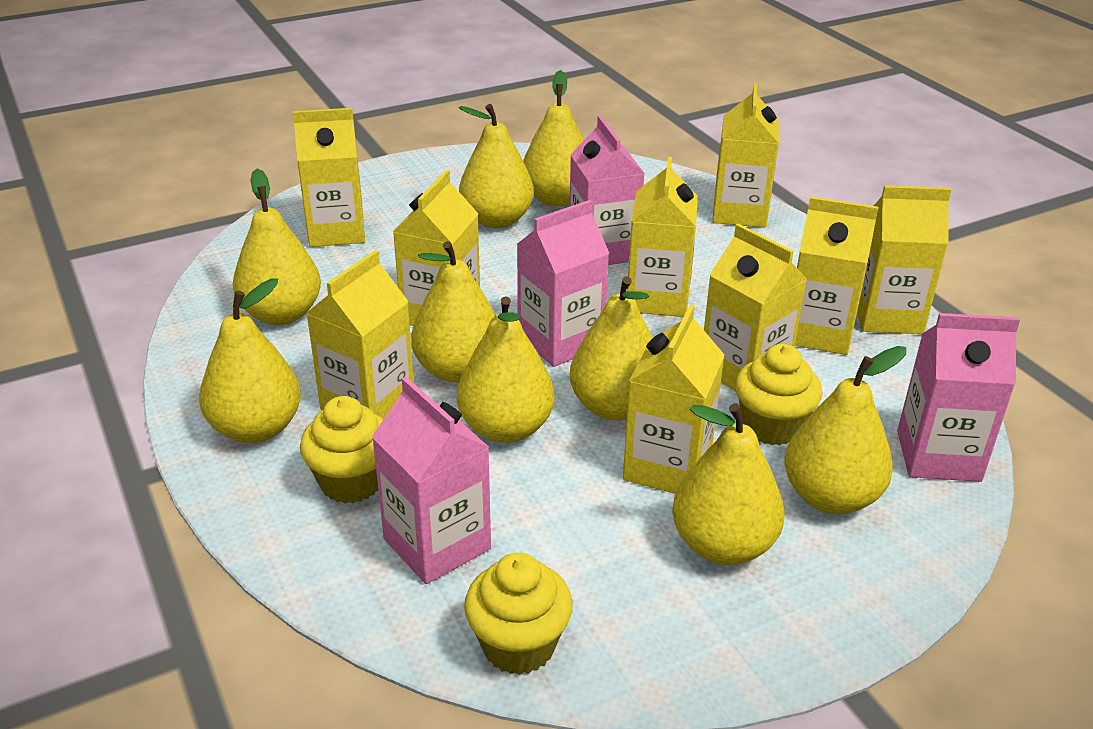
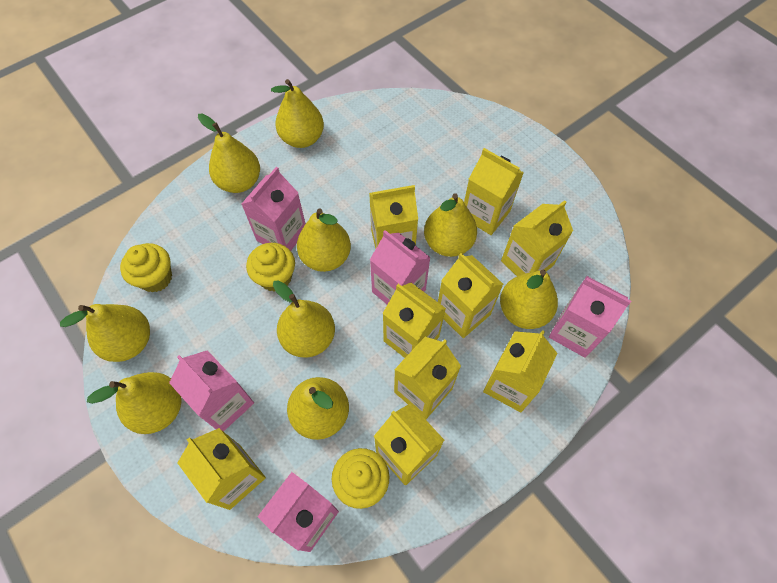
pink carton: 4 -> 5

